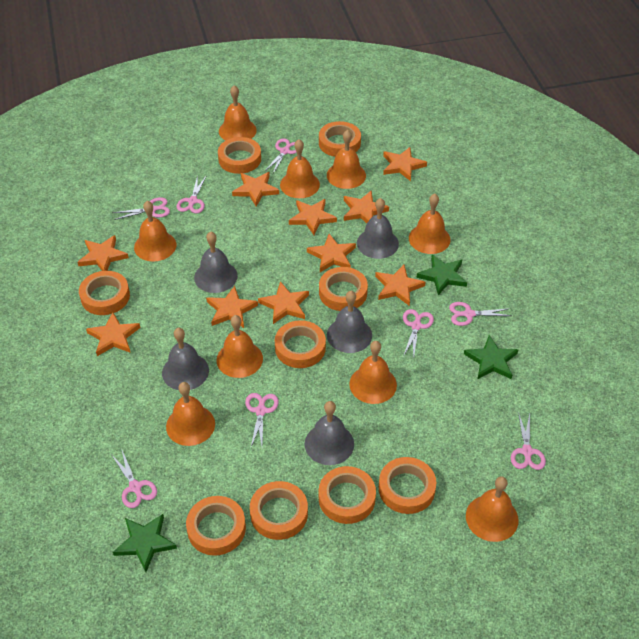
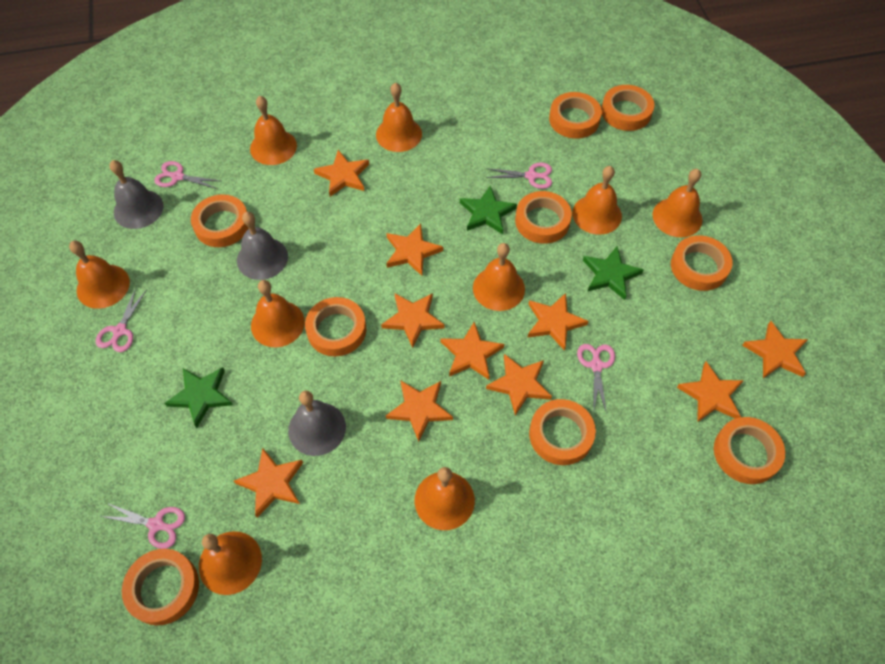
grey bell: 5 -> 3
pink scissors: 8 -> 5

